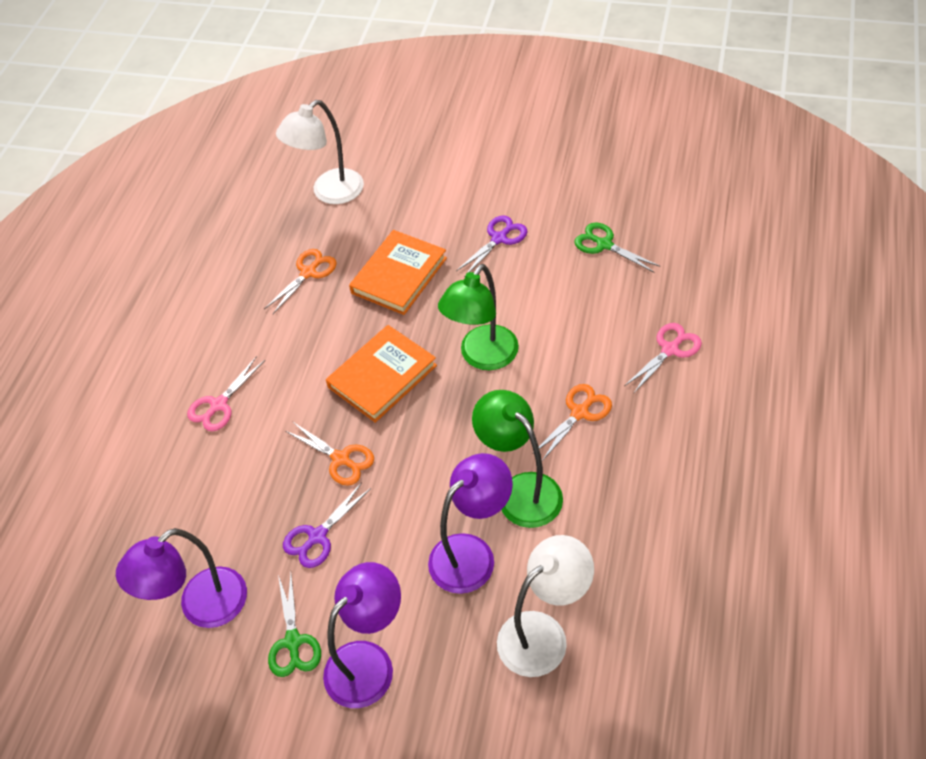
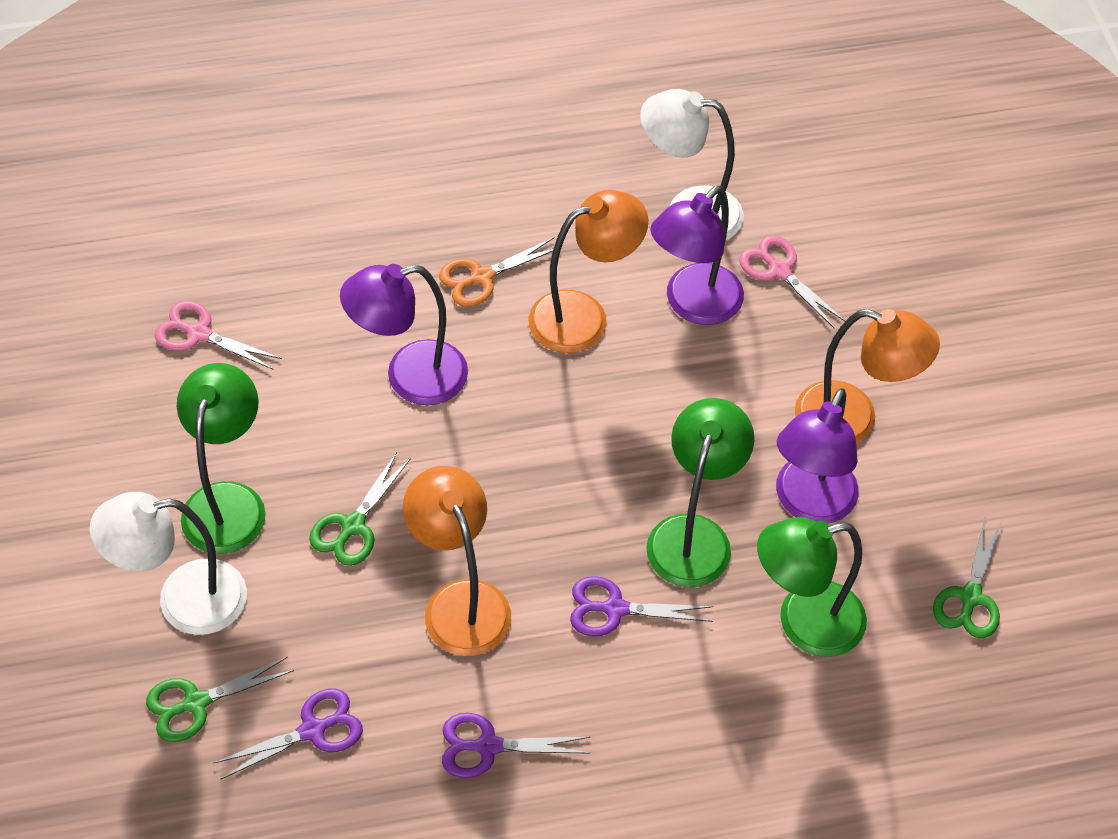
green lamp: 2 -> 3
green scissors: 2 -> 3
orange book: 2 -> 0
orange lamp: 0 -> 3
orange scissors: 3 -> 1
purple scissors: 2 -> 3

